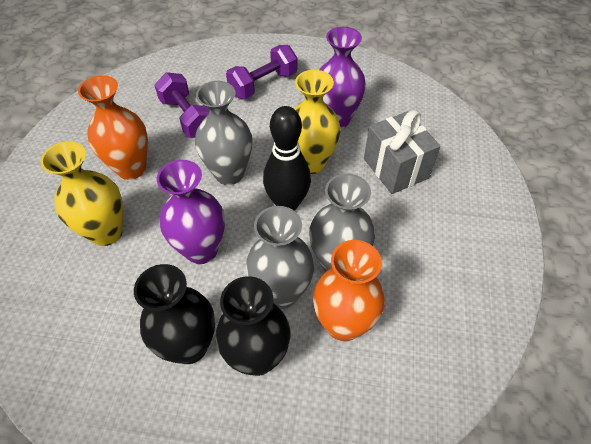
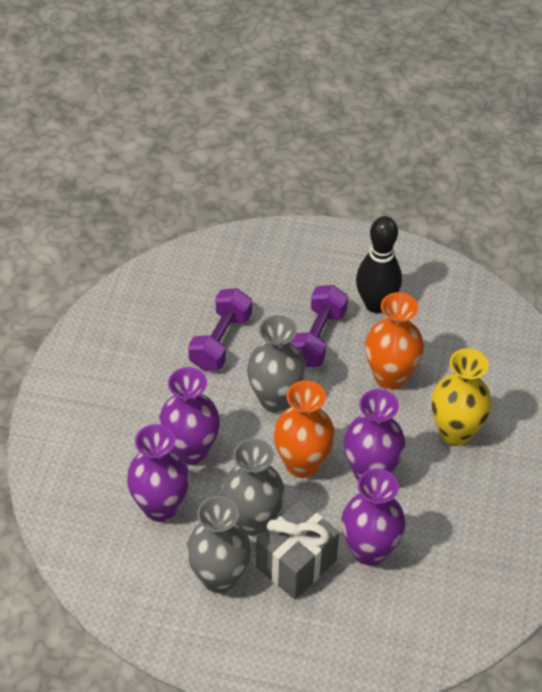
black vase: 2 -> 0
purple vase: 2 -> 4
yellow vase: 2 -> 1

